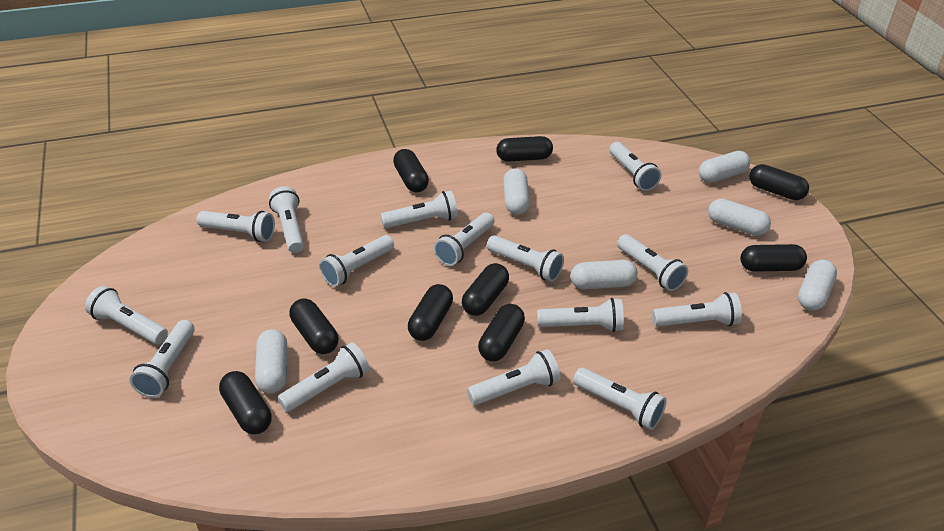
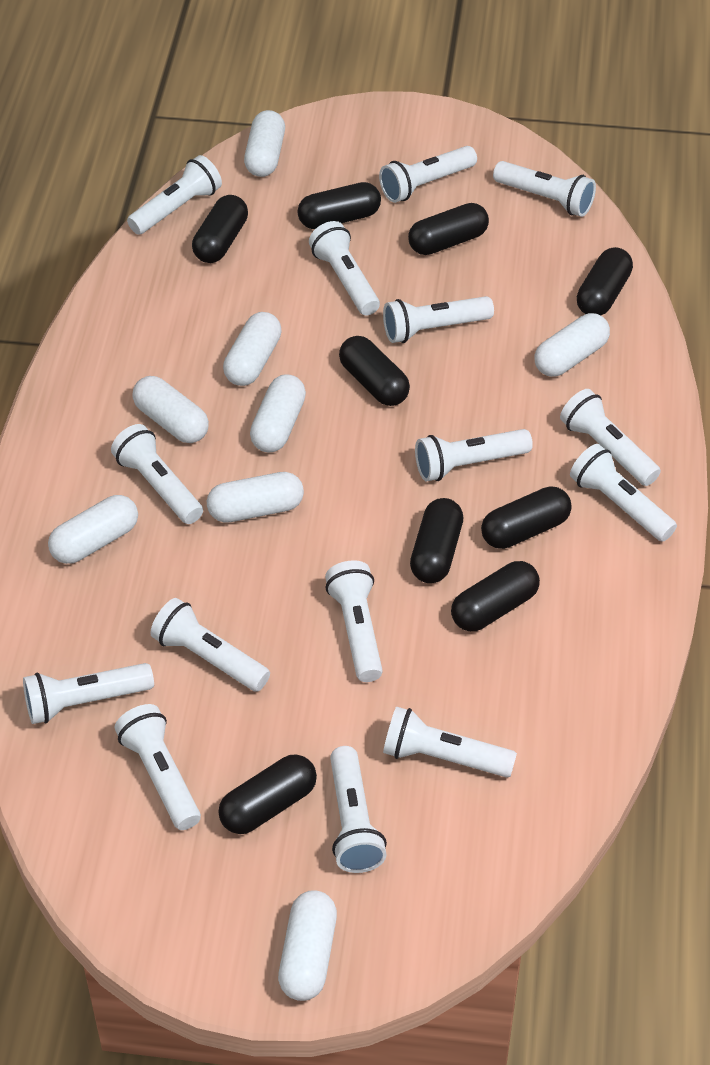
white capsule: 6 -> 8

